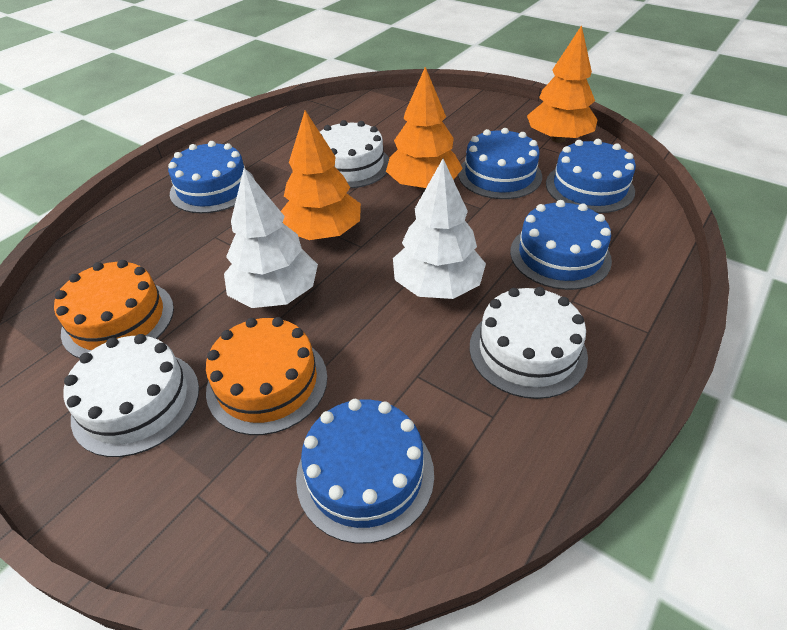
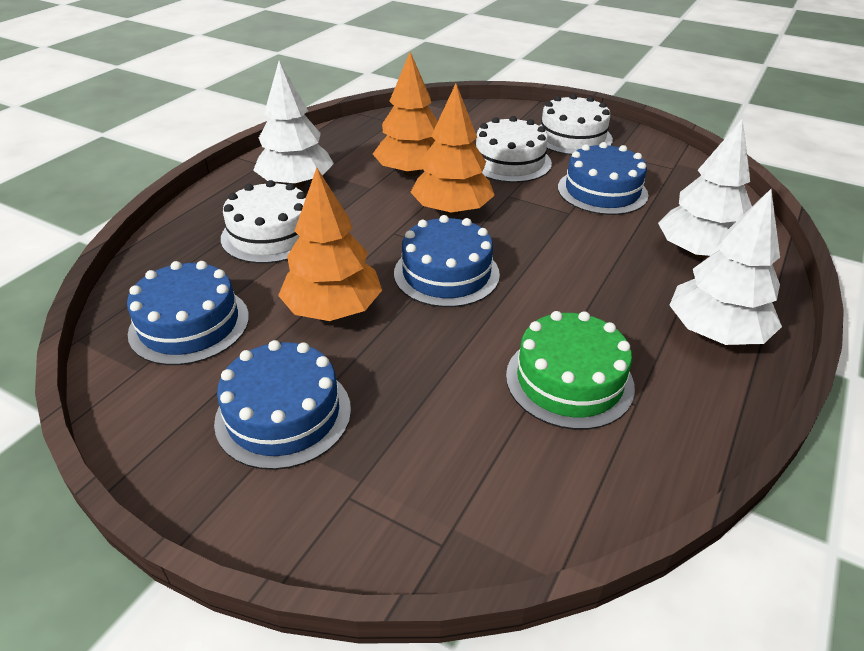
blue cake: 5 -> 4
green cake: 0 -> 1
orange cake: 2 -> 0
white tree: 2 -> 3

